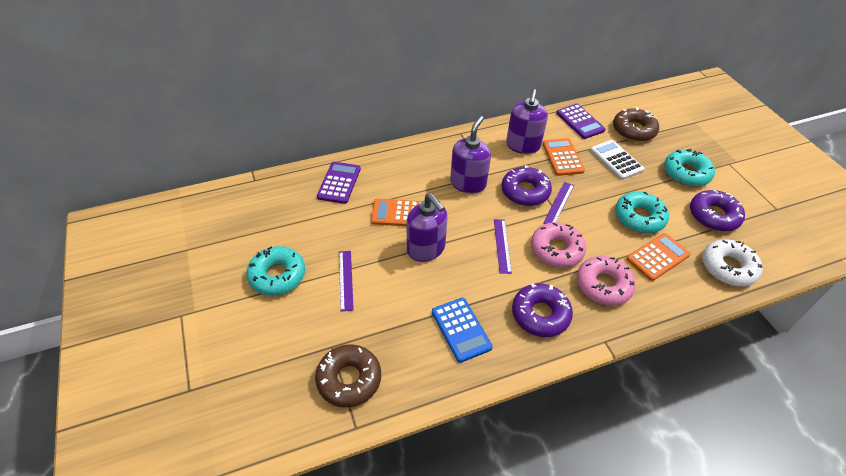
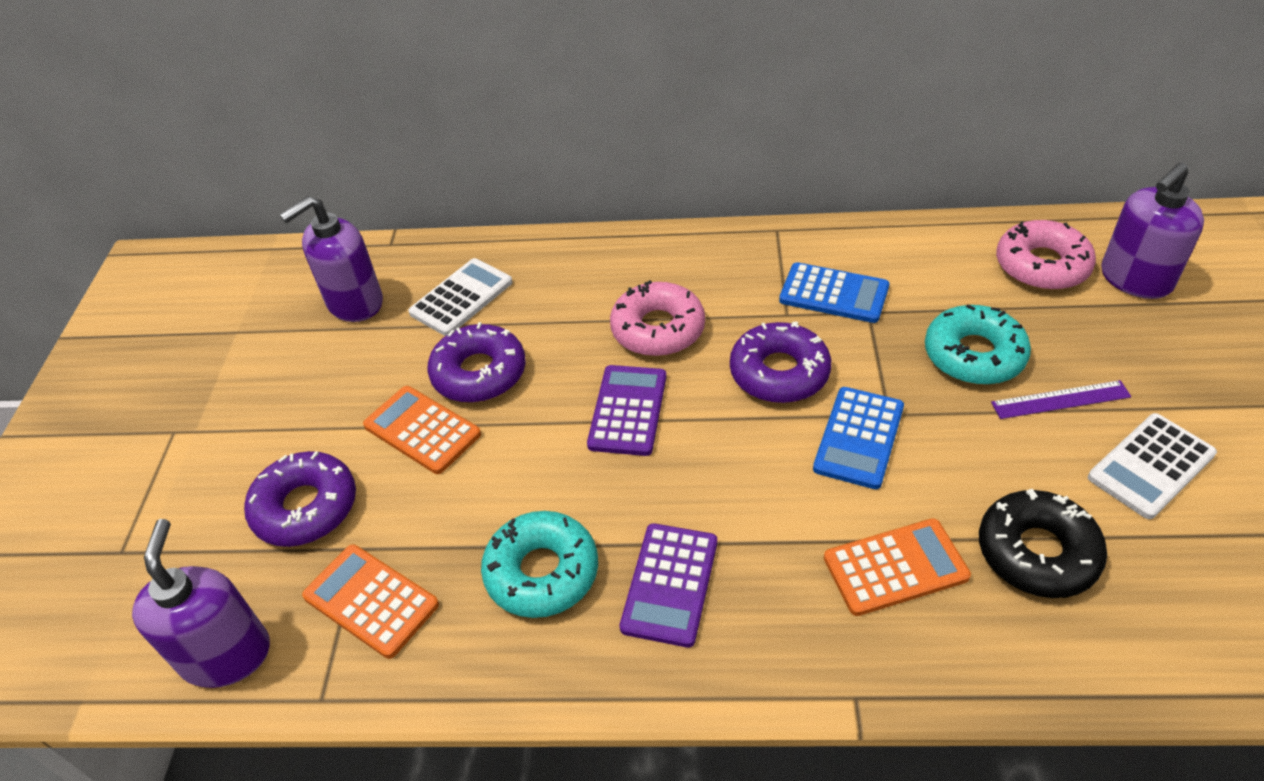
black donut: 0 -> 1
blue calculator: 1 -> 2
brown donut: 2 -> 0
purple ruler: 3 -> 1
turquoise donut: 3 -> 2
white calculator: 1 -> 2
white donut: 1 -> 0

